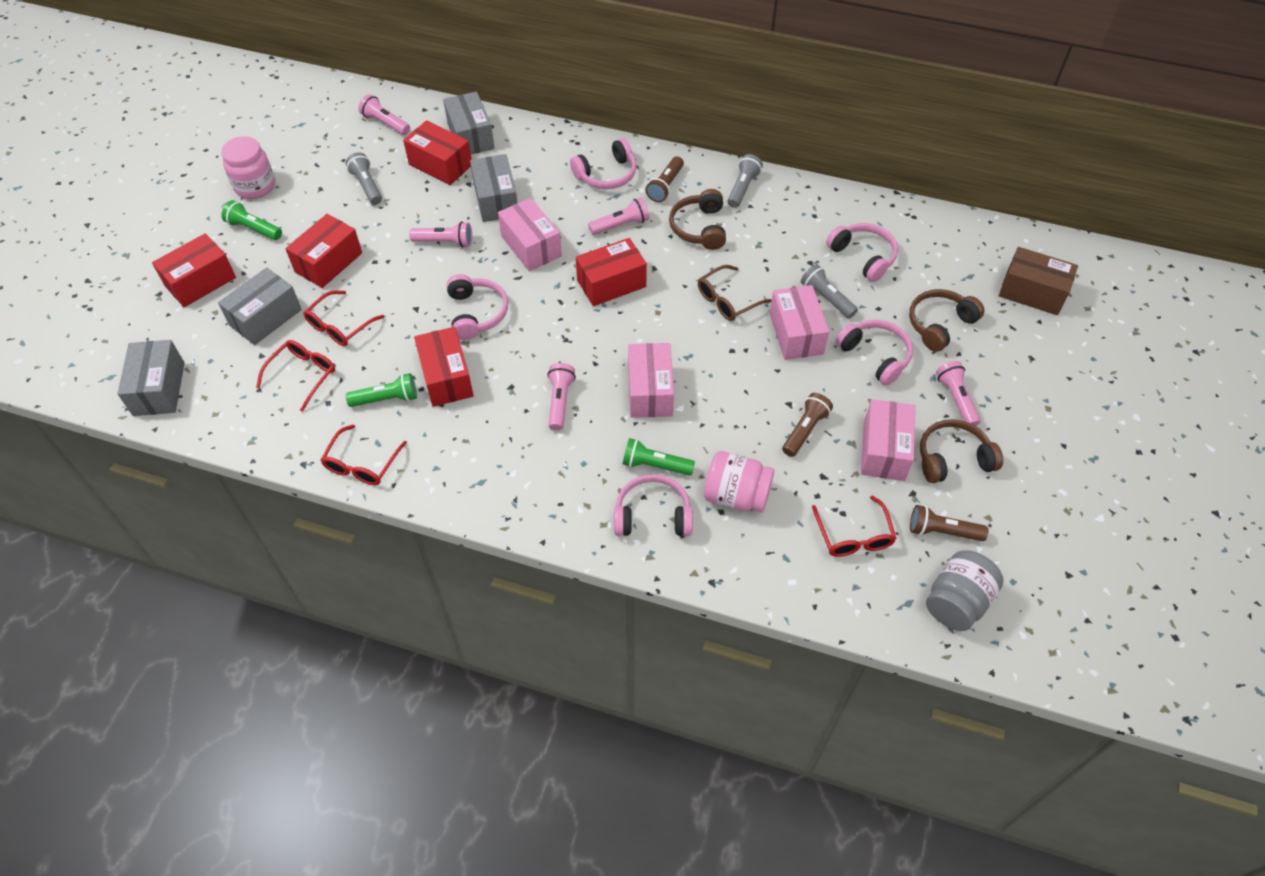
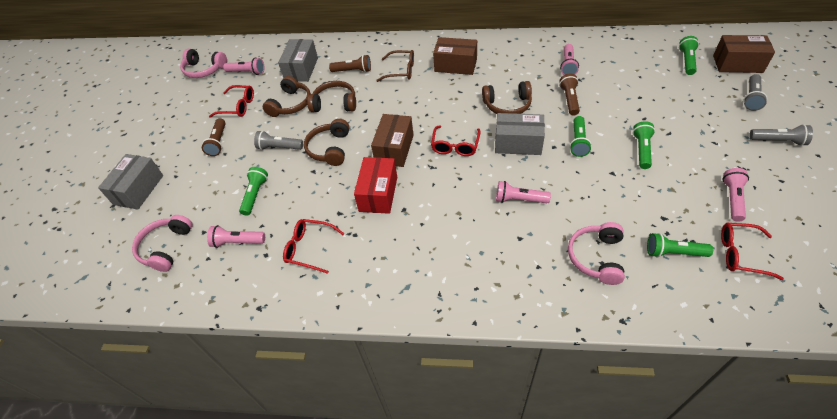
brown box: 1 -> 3
brown headphones: 3 -> 4
green flashlight: 3 -> 5
grey box: 4 -> 3
grey jar: 1 -> 0
pink box: 4 -> 0
pink headphones: 5 -> 3
pink jar: 2 -> 0
red box: 5 -> 1

